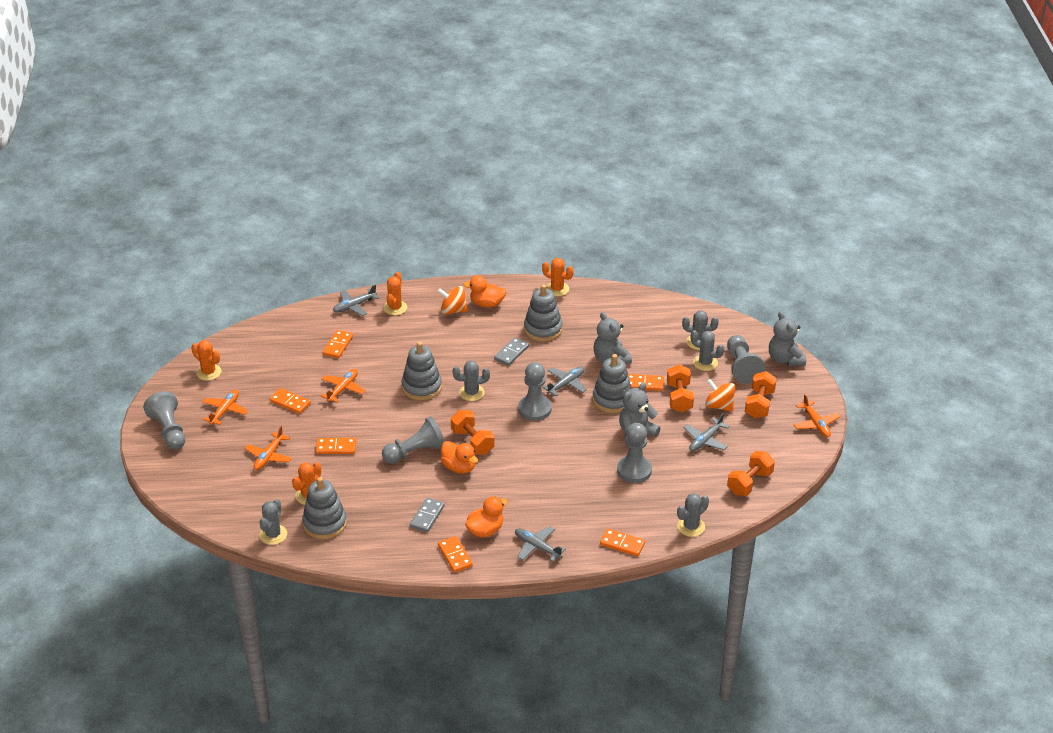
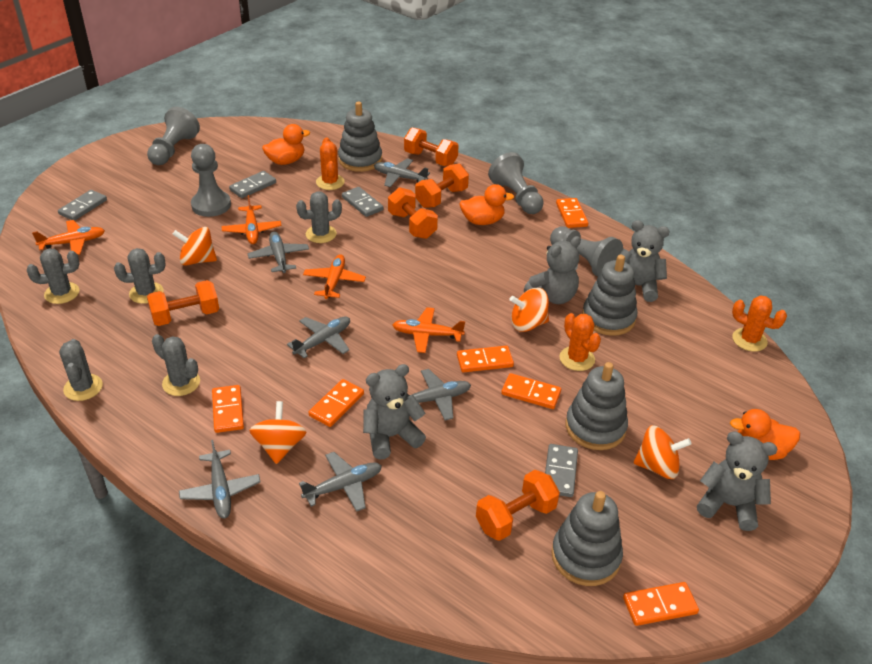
grey domino: 2 -> 4
grey pawn: 5 -> 4
grey plane: 4 -> 6
grey teddy bear: 3 -> 4
orange cactus: 4 -> 3
orange dumbbell: 4 -> 5
orange spinning top: 2 -> 4

